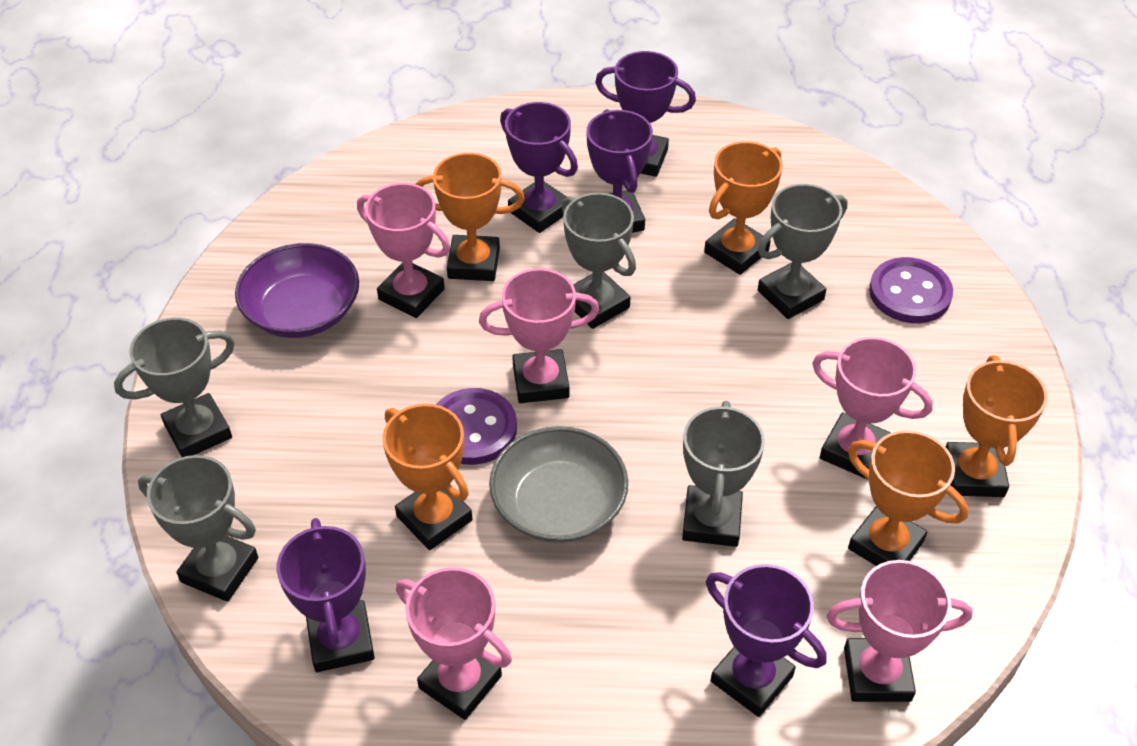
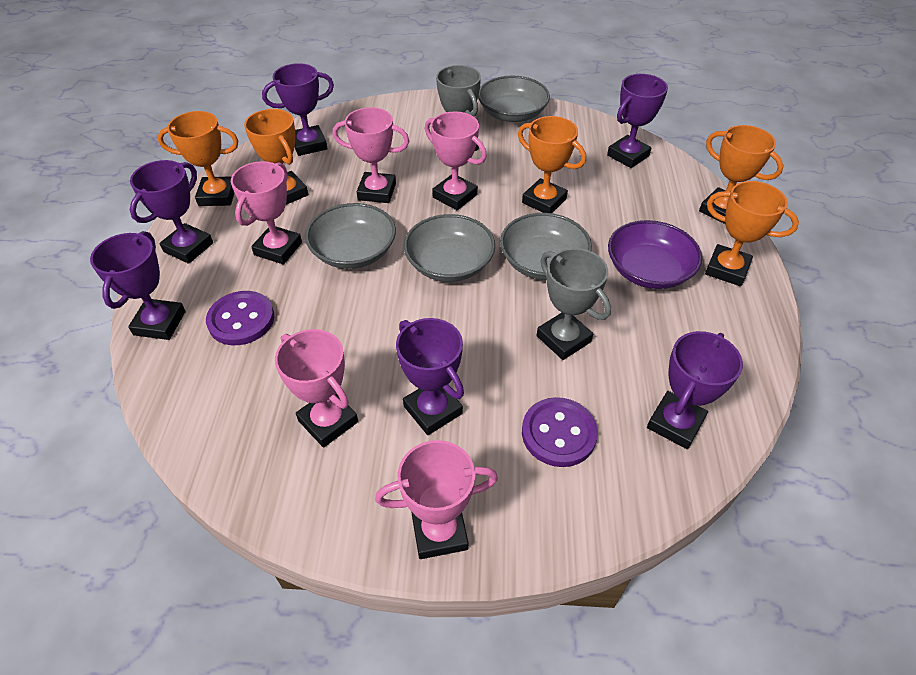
grey bowl: 1 -> 4
grey trophy: 5 -> 2
purple trophy: 5 -> 6

